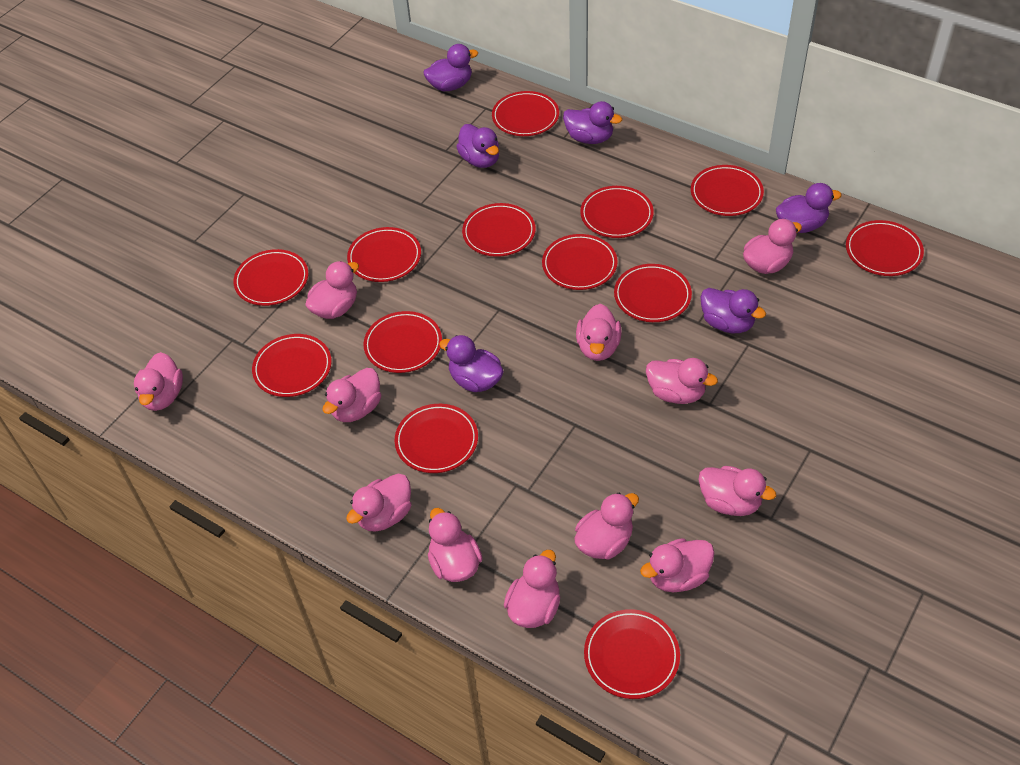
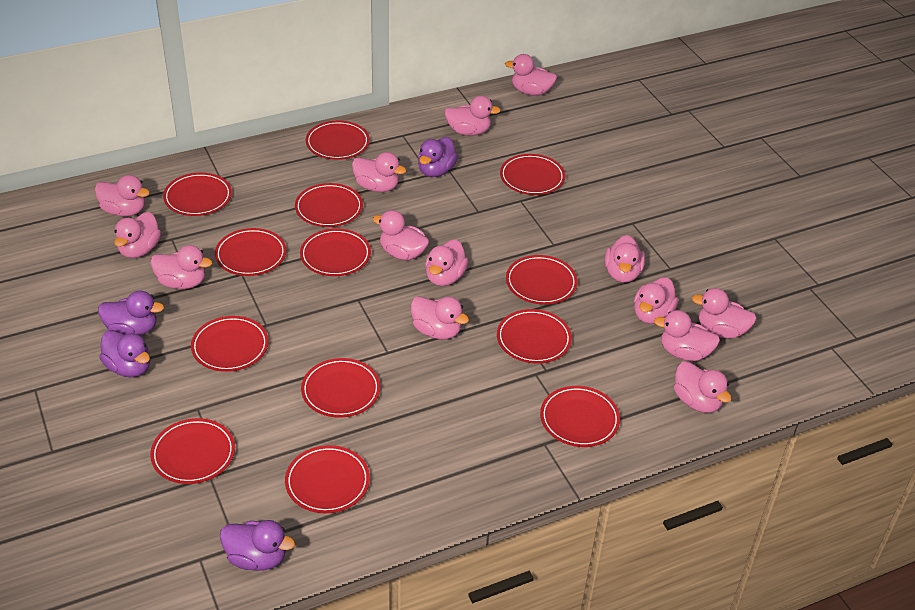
pink duck: 12 -> 14
purple duck: 6 -> 4

